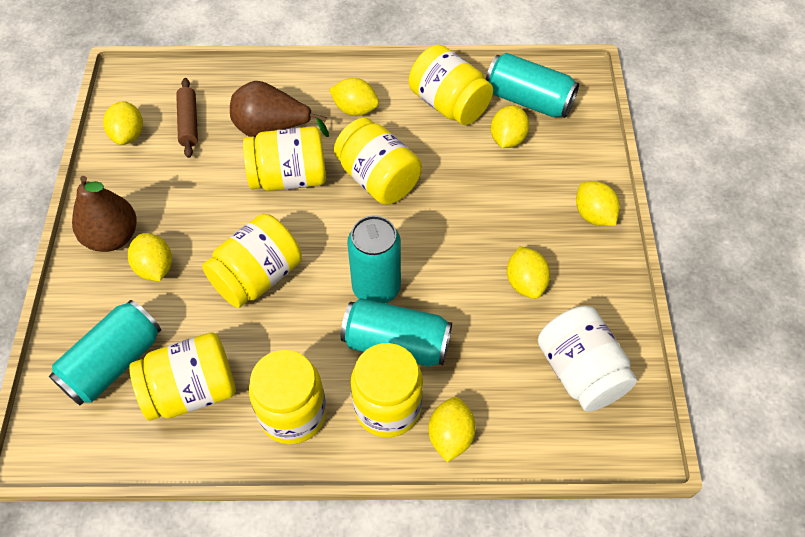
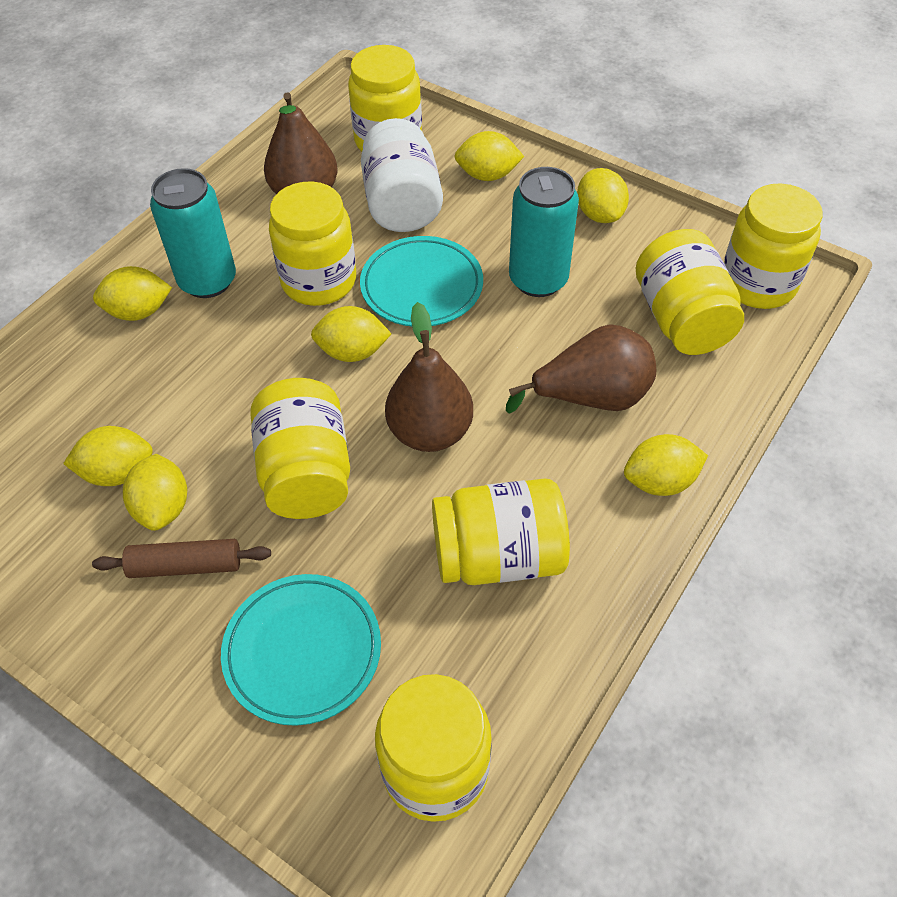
brown pear: 2 -> 3
turquoise can: 4 -> 2
turquoise plate: 0 -> 2

